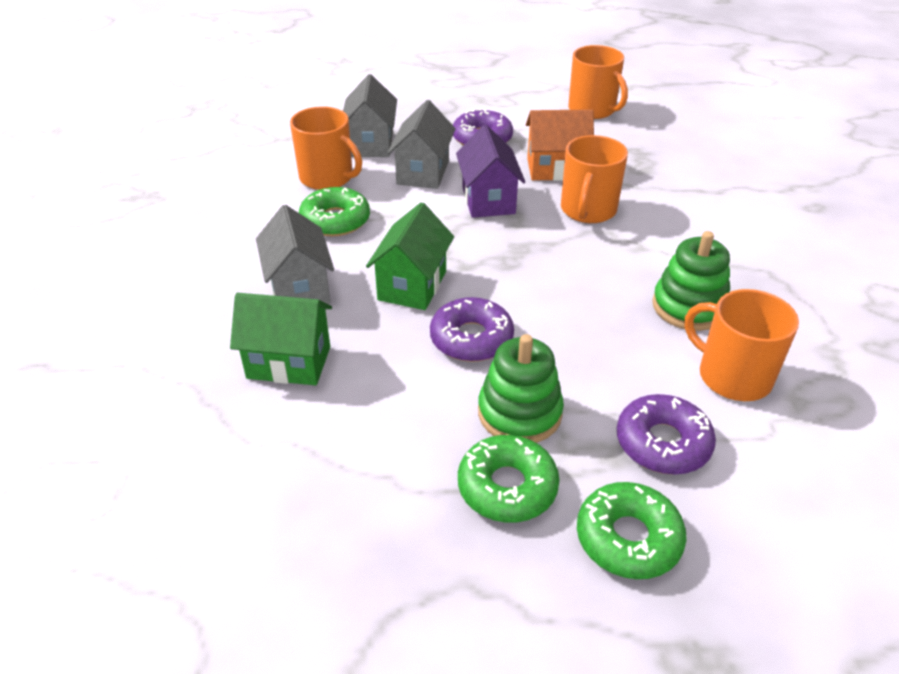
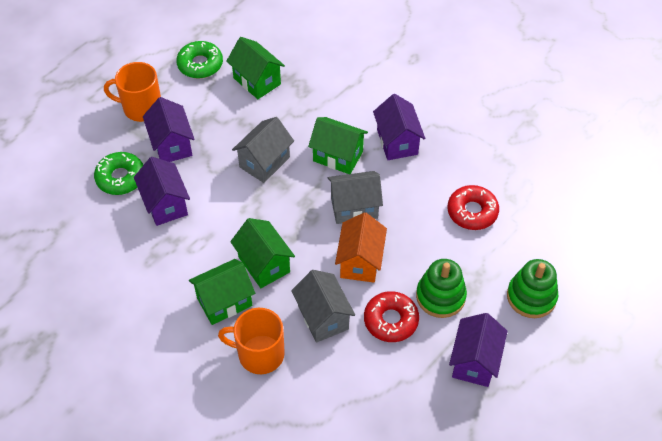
green donut: 3 -> 2
green house: 2 -> 4
orange mug: 4 -> 2
purple donut: 3 -> 0
purple house: 1 -> 4
red donut: 0 -> 2

